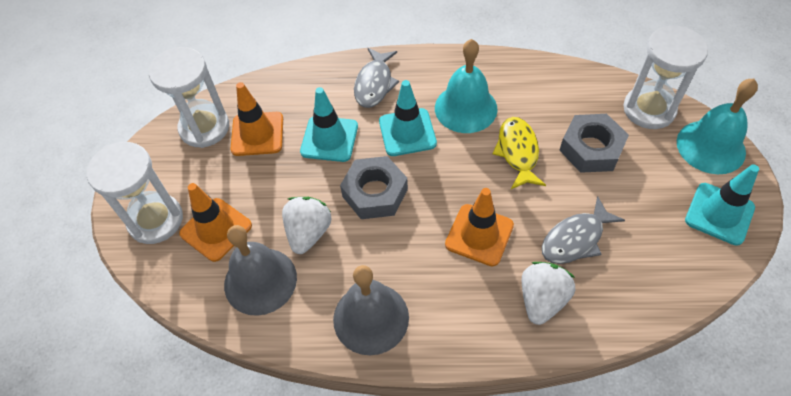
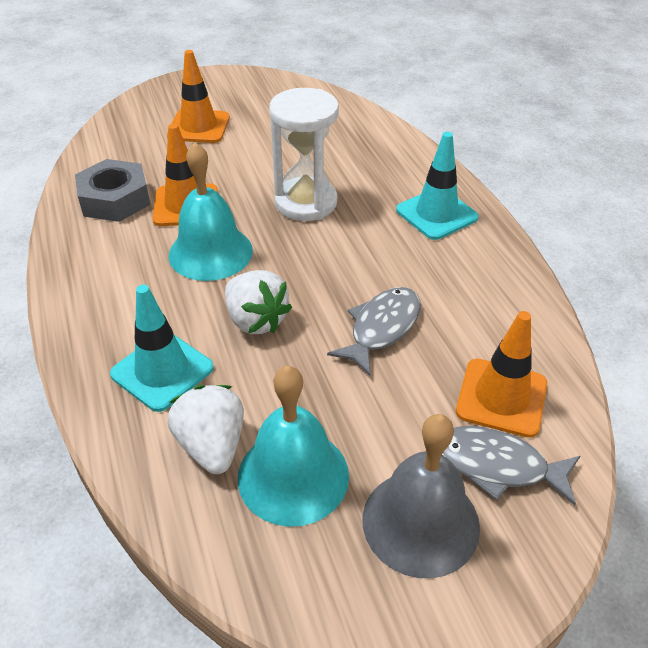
grey bell: 2 -> 1
grey nut: 2 -> 1
turquoise traffic cone: 3 -> 2
white hourglass: 3 -> 1
yellow fish: 1 -> 0

